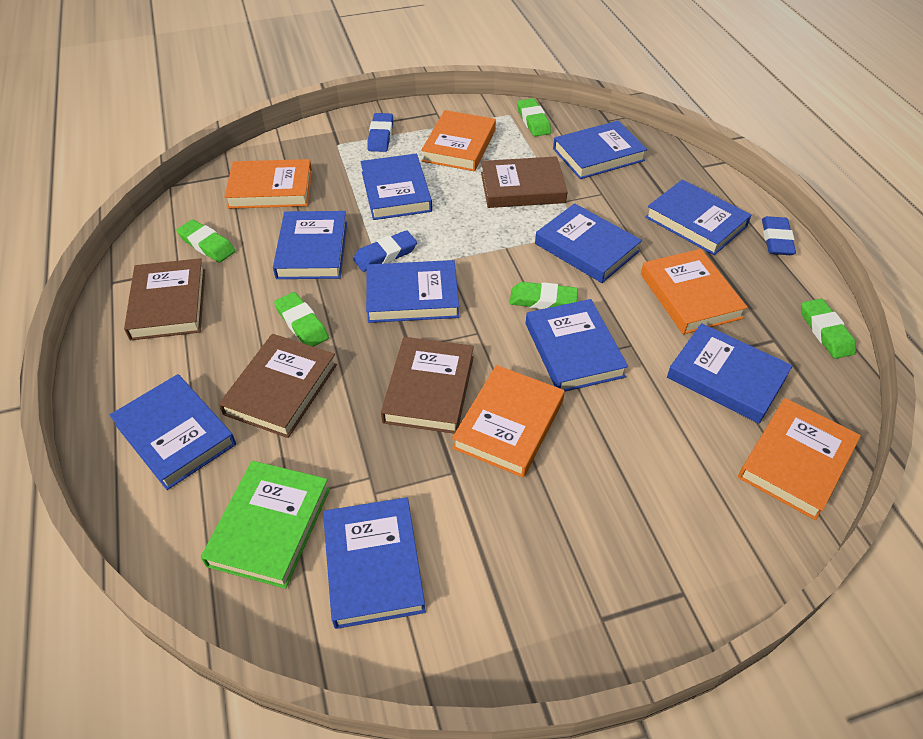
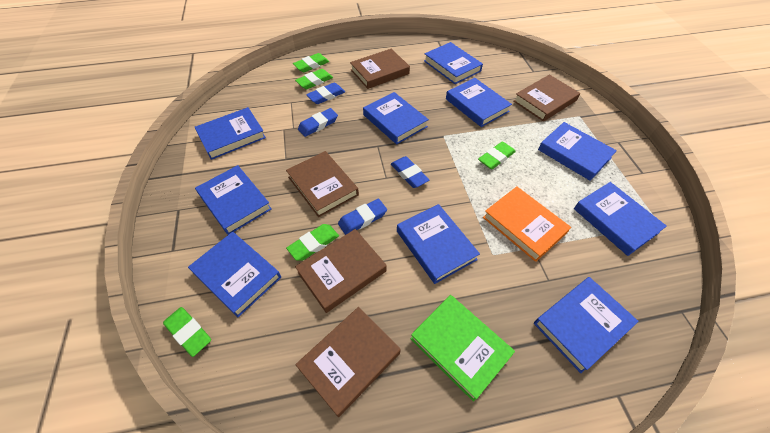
blue eraser: 3 -> 4
brown book: 4 -> 5
orange book: 5 -> 1

